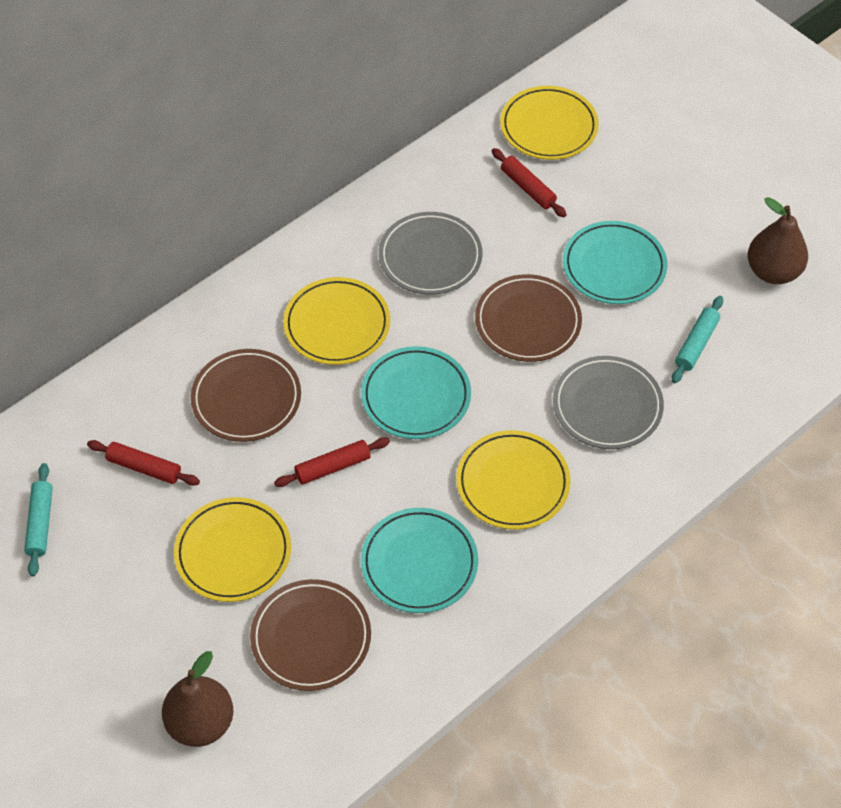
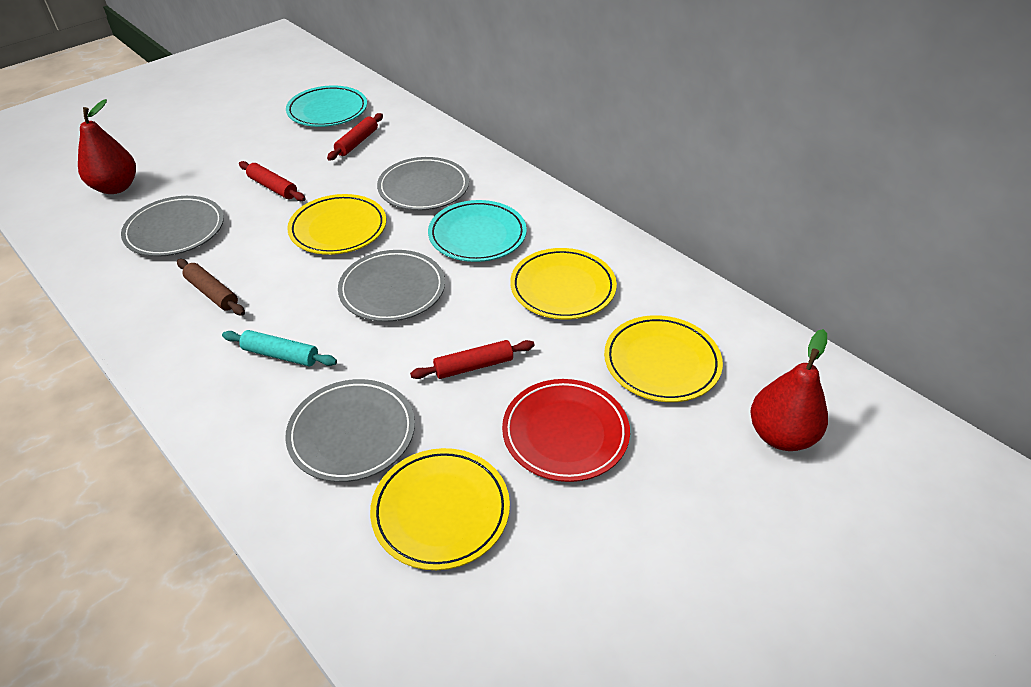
brown pear: 2 -> 0
brown plate: 3 -> 0
brown rolling pin: 0 -> 1
grey plate: 2 -> 4
red pear: 0 -> 2
red plate: 0 -> 1
turquoise plate: 3 -> 2
turquoise rolling pin: 2 -> 1

